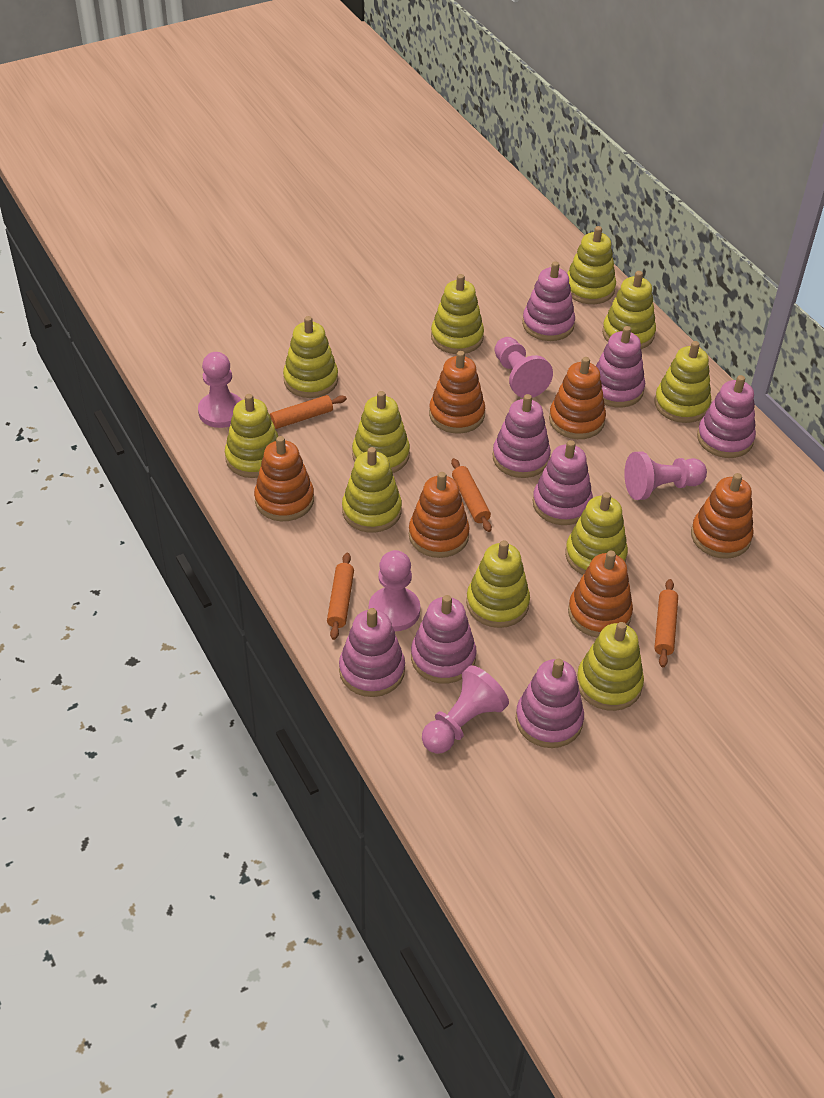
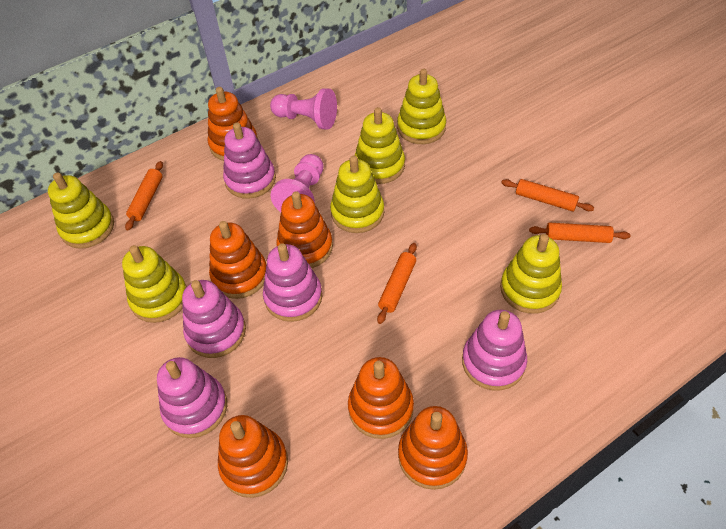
pink pawn: 5 -> 2
pink stacking toy: 8 -> 5
yellow stacking toy: 11 -> 6

